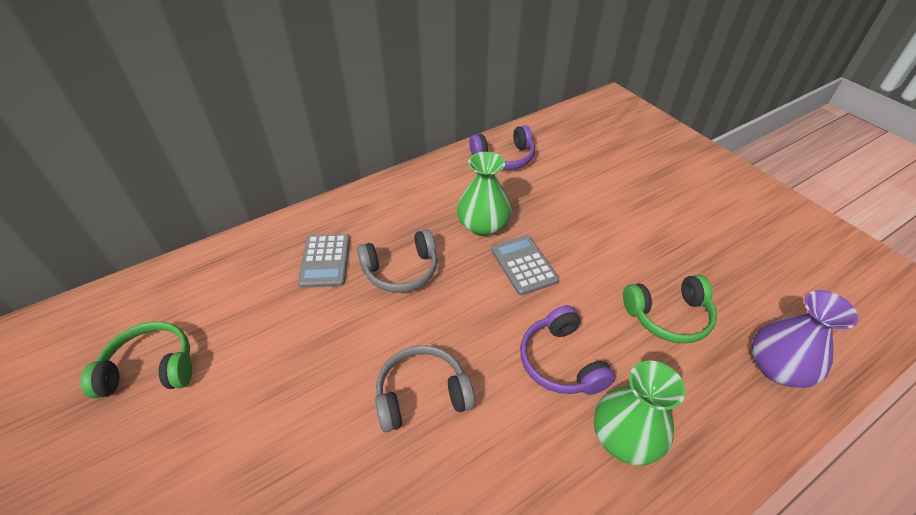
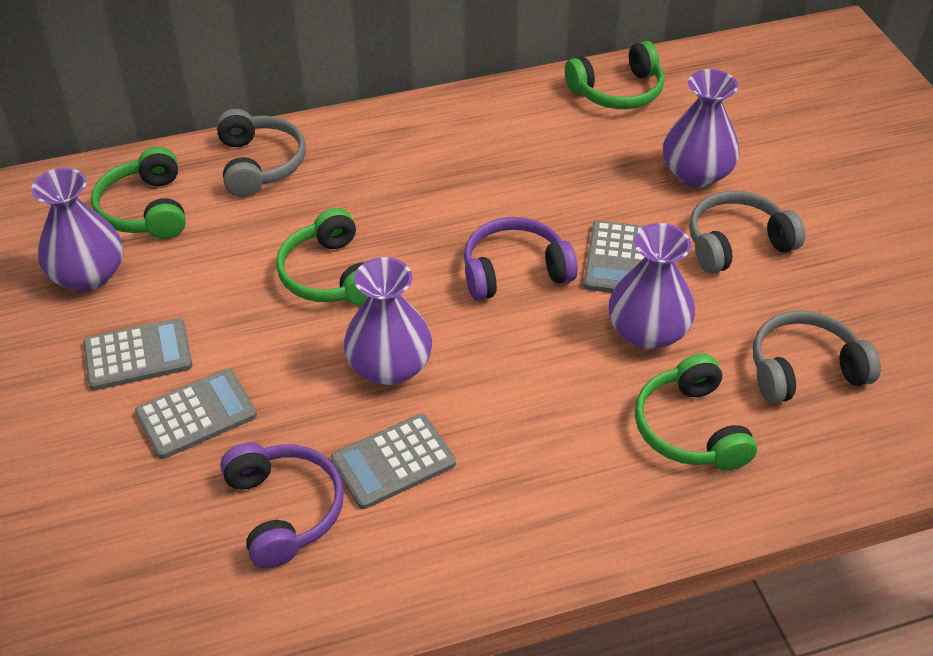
green headphones: 2 -> 4
green vase: 2 -> 0
grey calculator: 2 -> 4
grey headphones: 2 -> 3
purple vase: 1 -> 4

